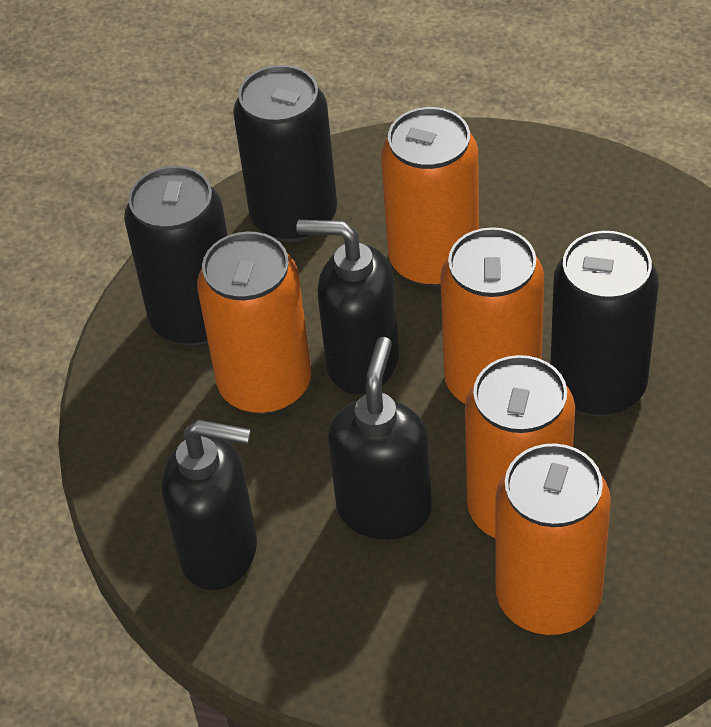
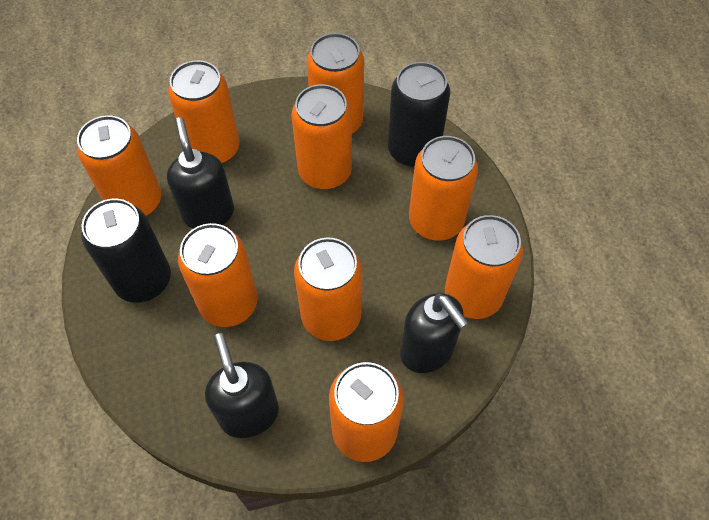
black can: 3 -> 2
orange can: 5 -> 9

